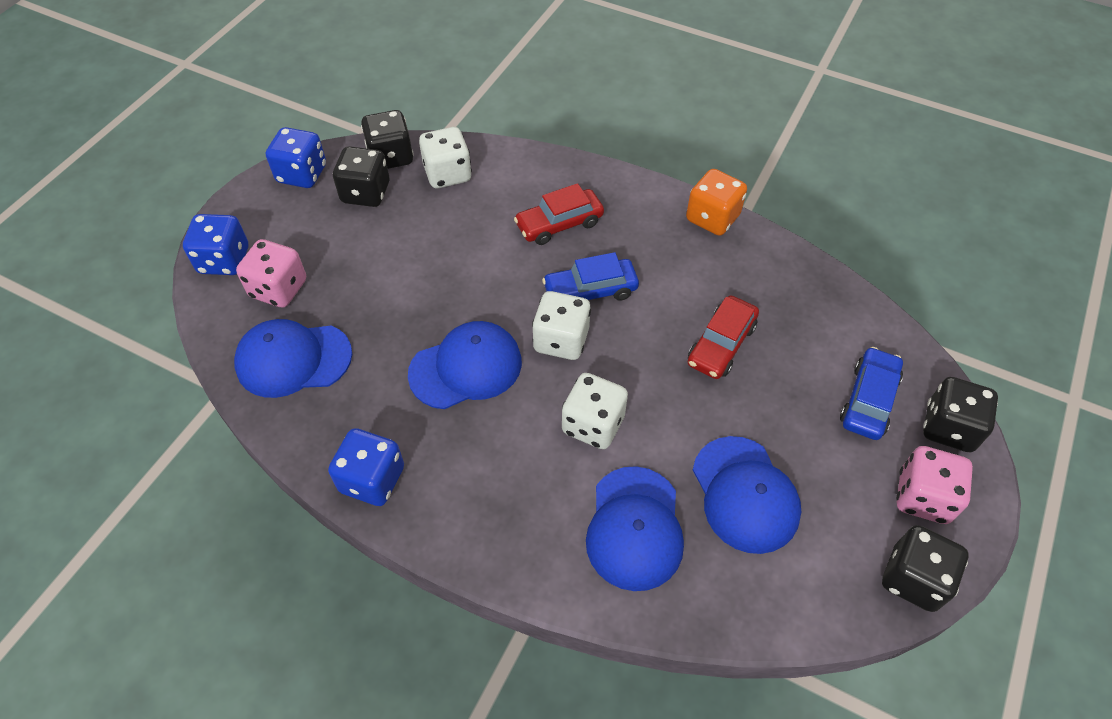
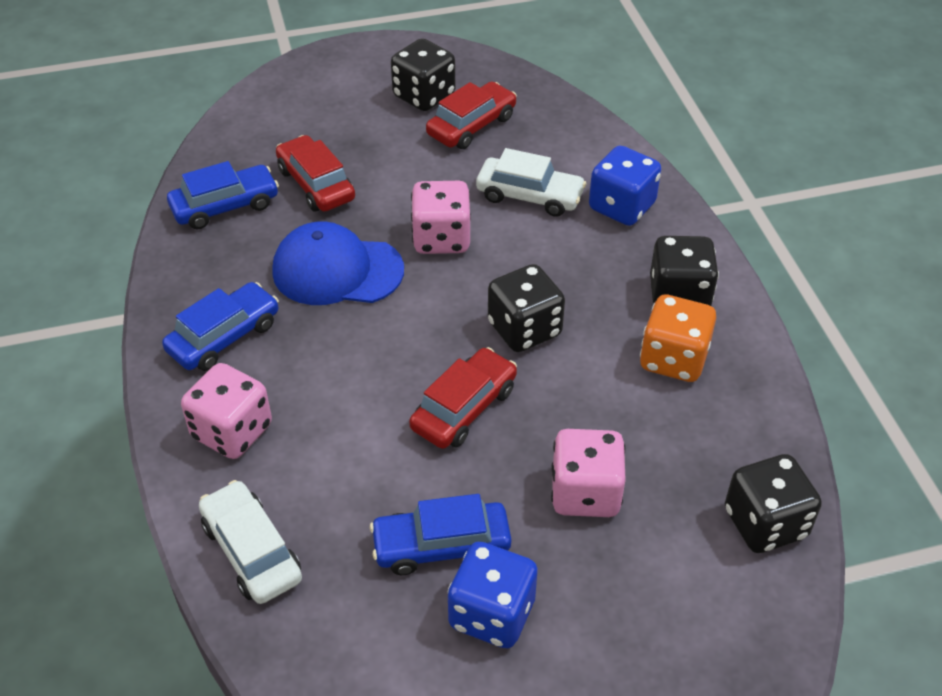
blue cap: 4 -> 1
blue car: 2 -> 3
blue dice: 3 -> 2
pink dice: 2 -> 3
red car: 2 -> 3
white car: 0 -> 2
white dice: 3 -> 0

